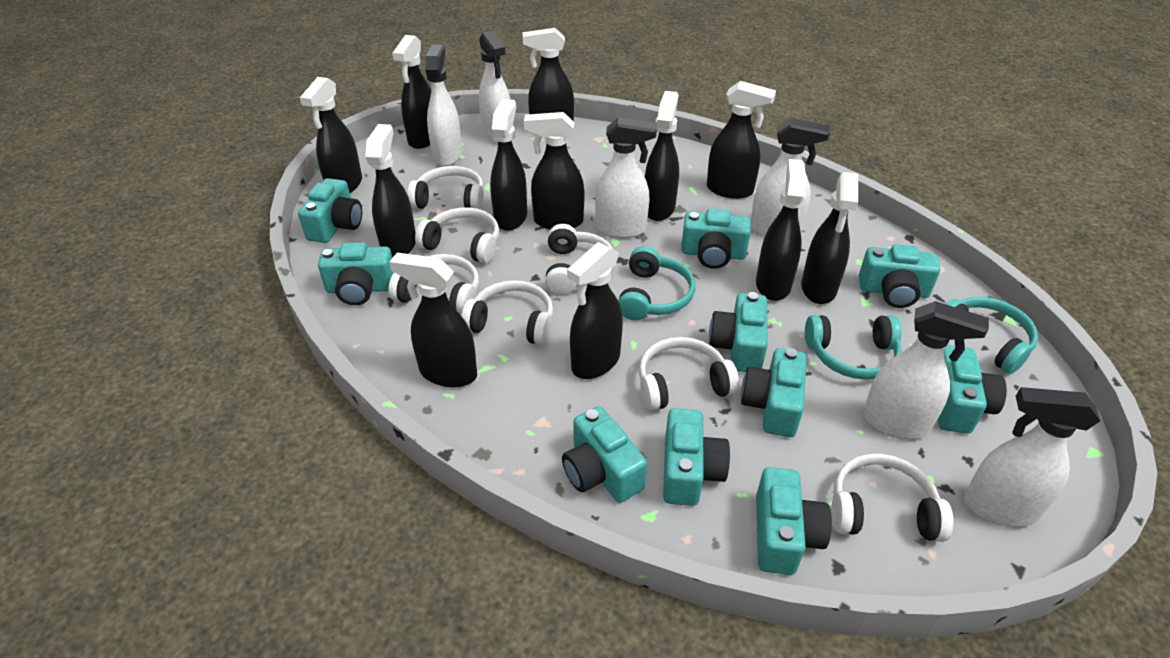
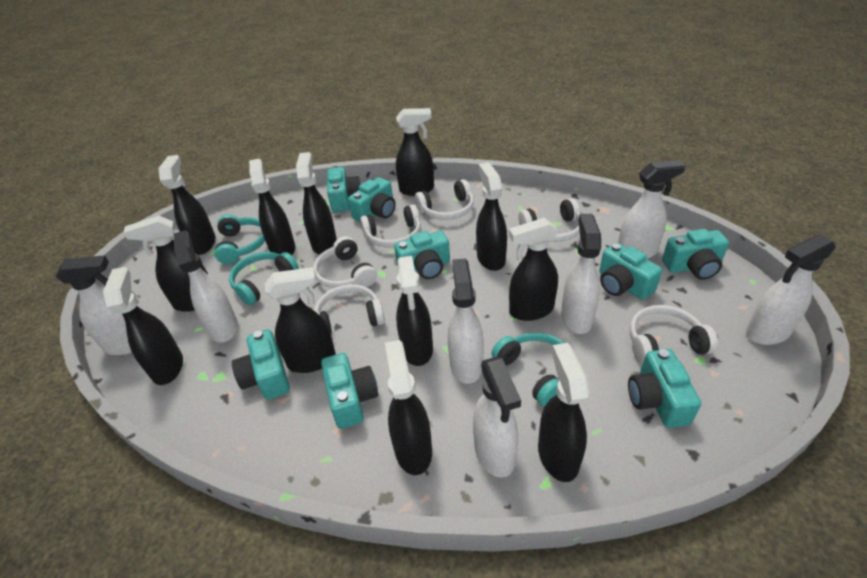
turquoise camera: 10 -> 8
white headphones: 7 -> 6
white spray bottle: 6 -> 7

